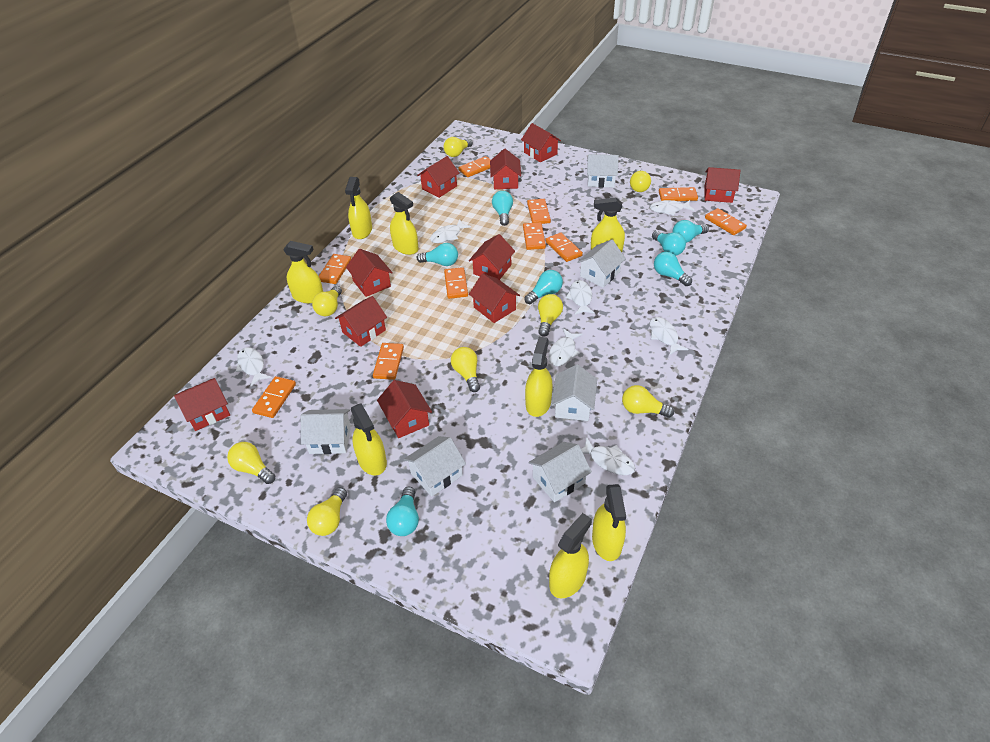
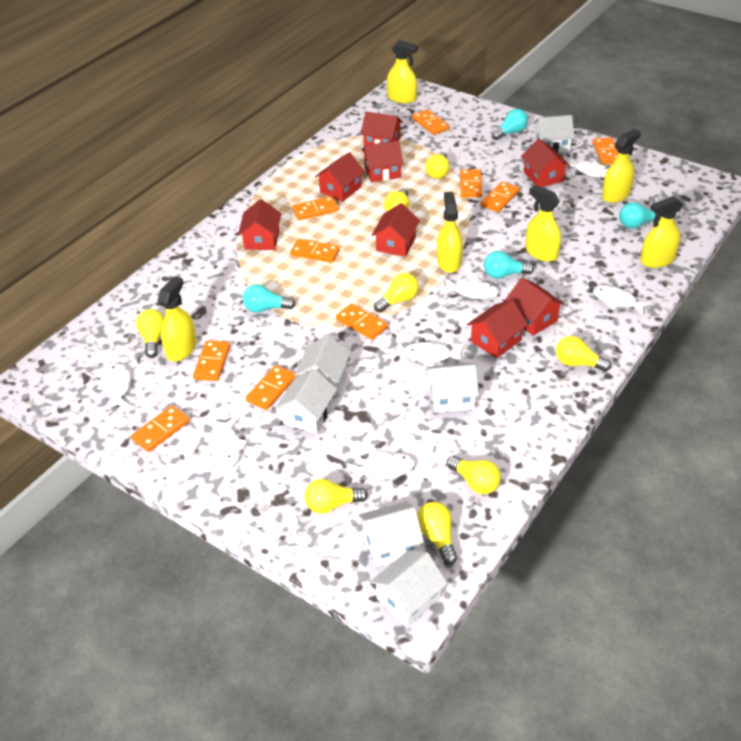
red house: 10 -> 8
turquoise light bulb: 7 -> 4
yellow spray bottle: 8 -> 6

